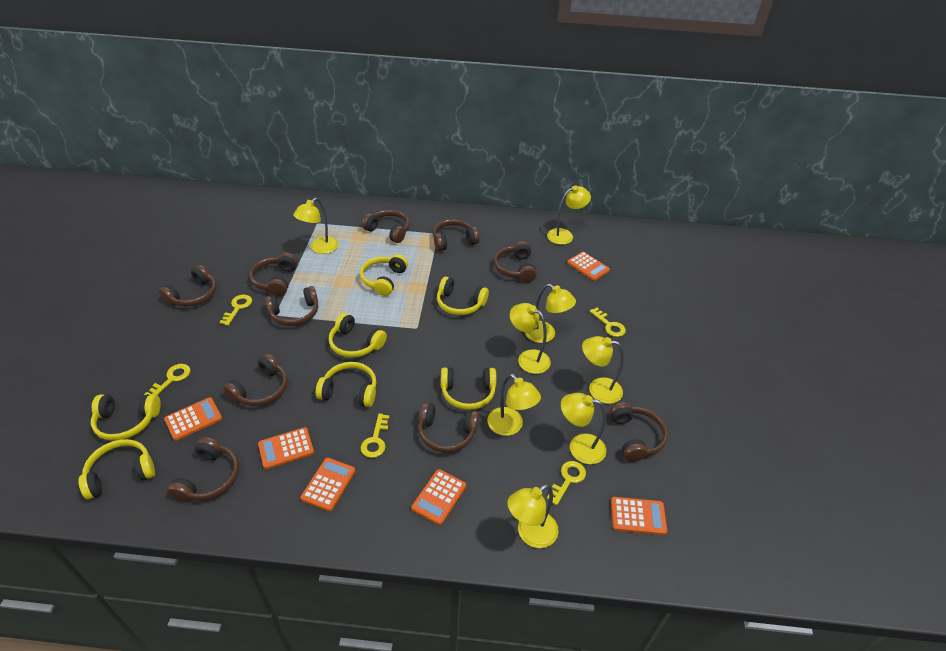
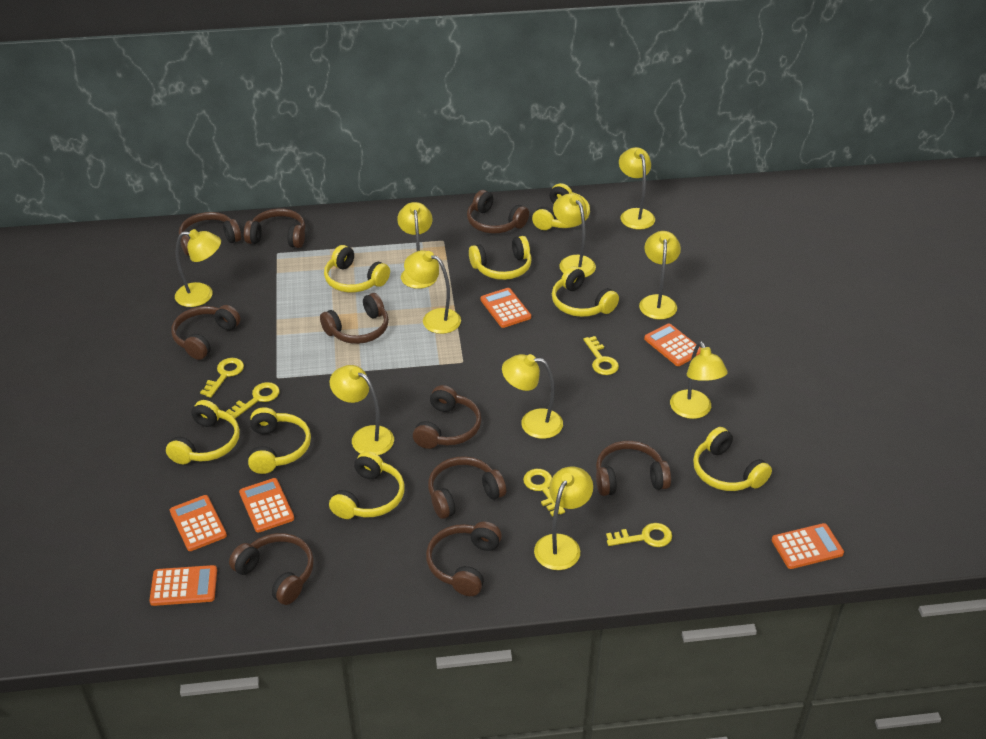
yellow headphones: 7 -> 8
yellow lamp: 8 -> 10

